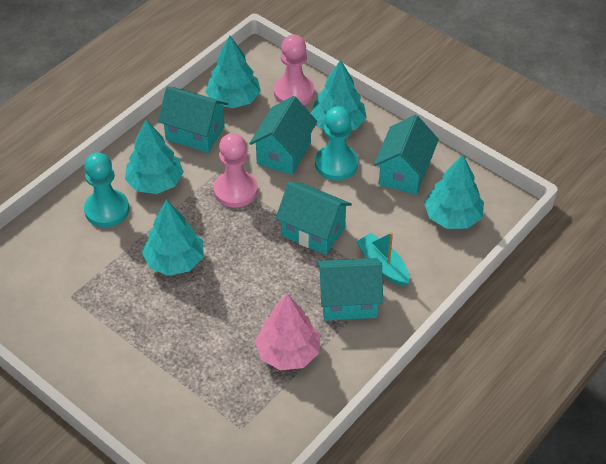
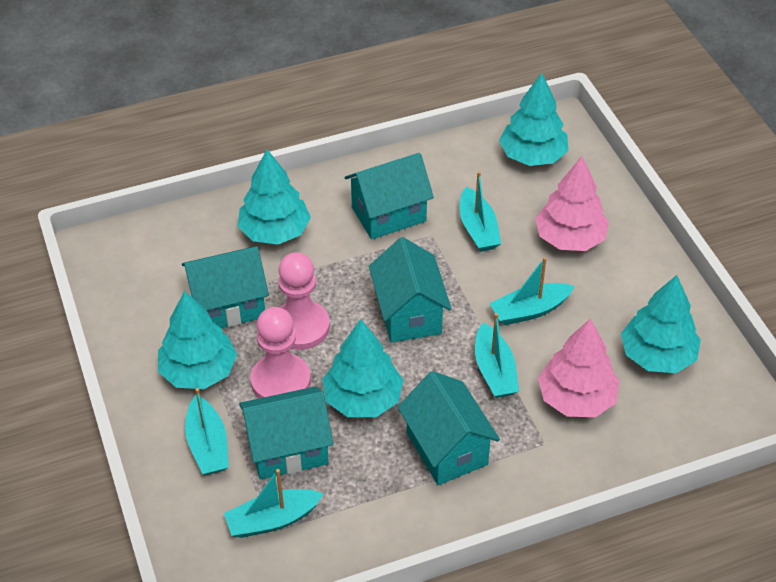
pink tree: 1 -> 2
turquoise boat: 1 -> 5
turquoise pawn: 2 -> 0

